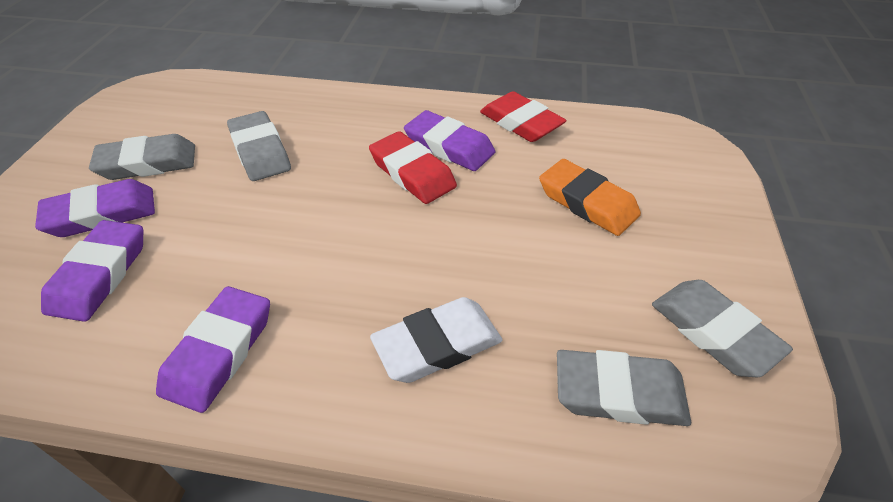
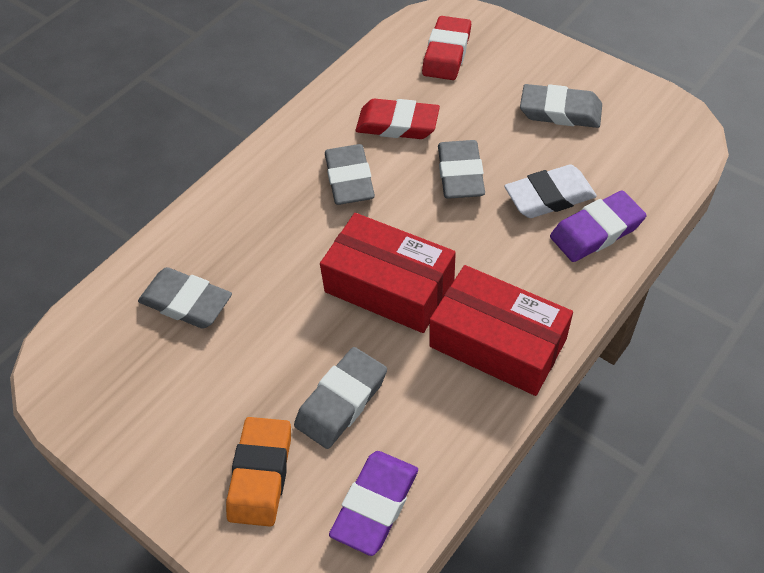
grey eraser: 4 -> 5
purple eraser: 4 -> 2
red box: 0 -> 2

